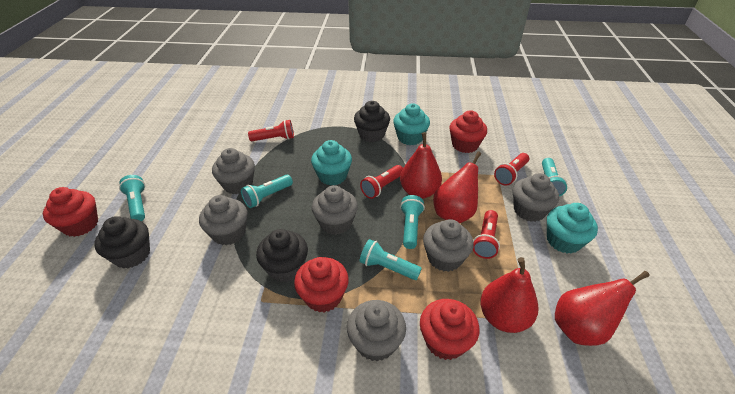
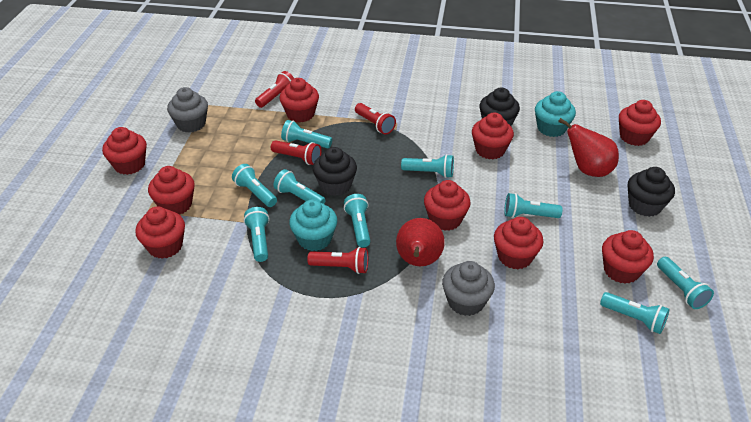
grey cupcake: 6 -> 2
red cupcake: 4 -> 9
red pear: 4 -> 2
turquoise cupcake: 3 -> 2
turquoise flashlight: 5 -> 9

